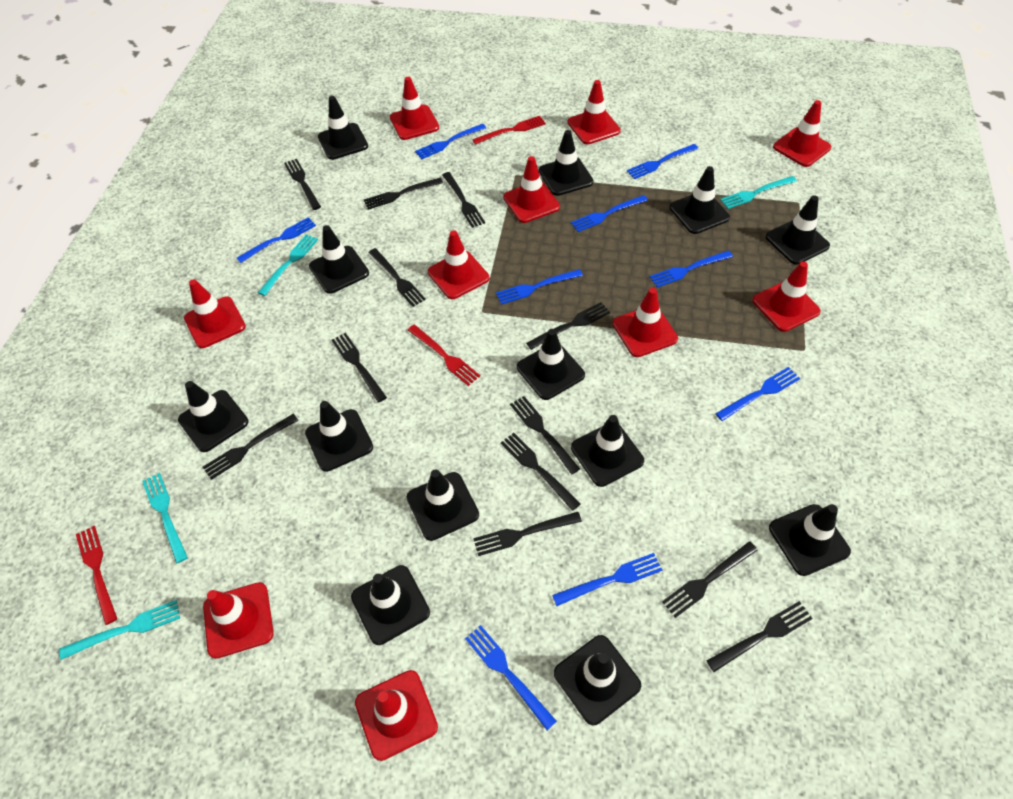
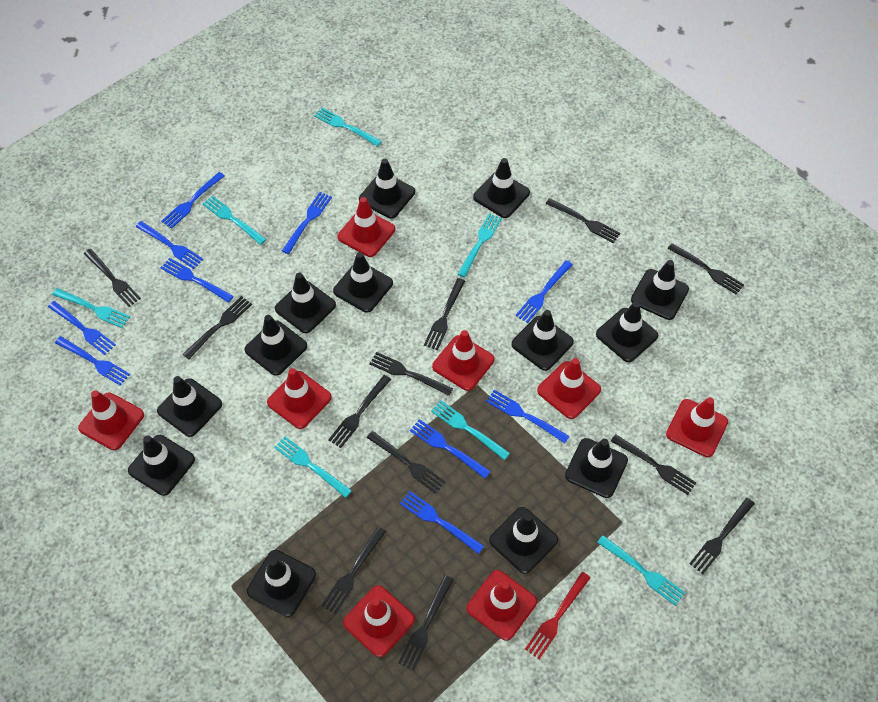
blue fork: 9 -> 10
red fork: 3 -> 1
red traffic cone: 10 -> 8
turquoise fork: 4 -> 7

